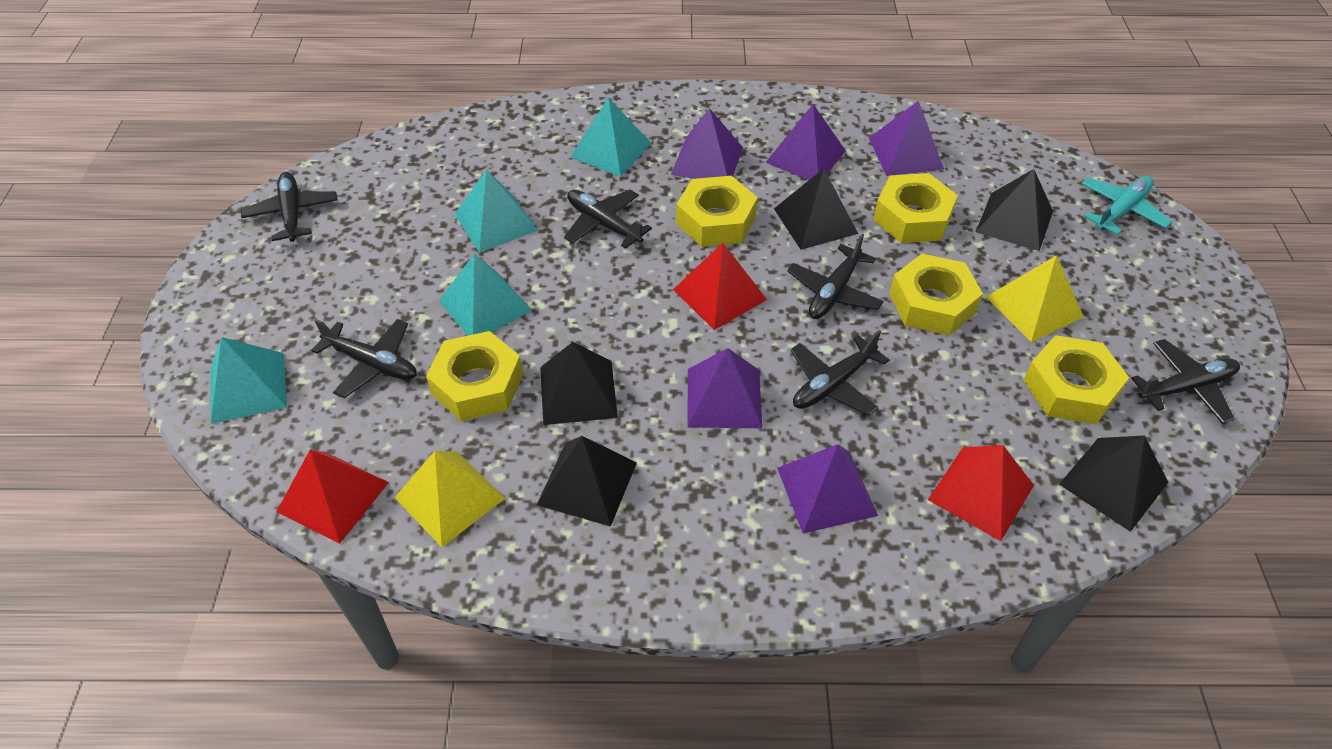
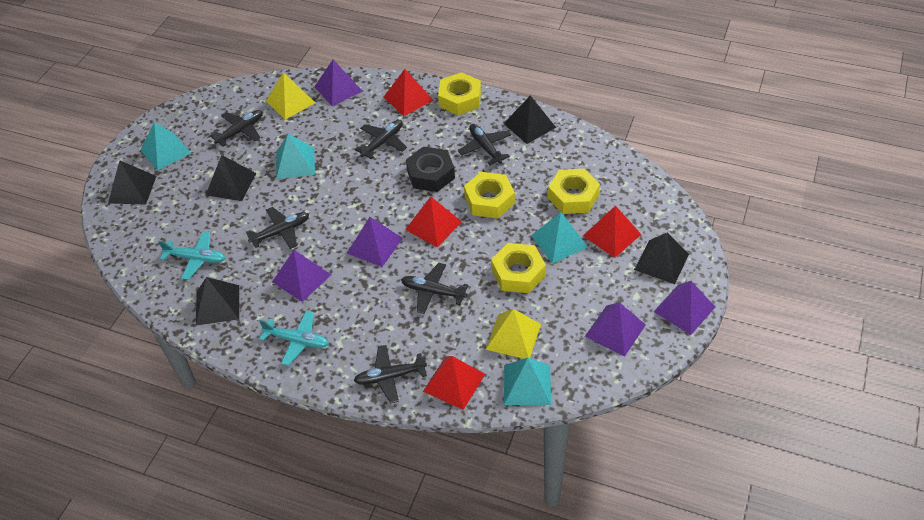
black nut: 0 -> 1
red pyramid: 3 -> 4
turquoise plane: 1 -> 2
yellow nut: 5 -> 4

